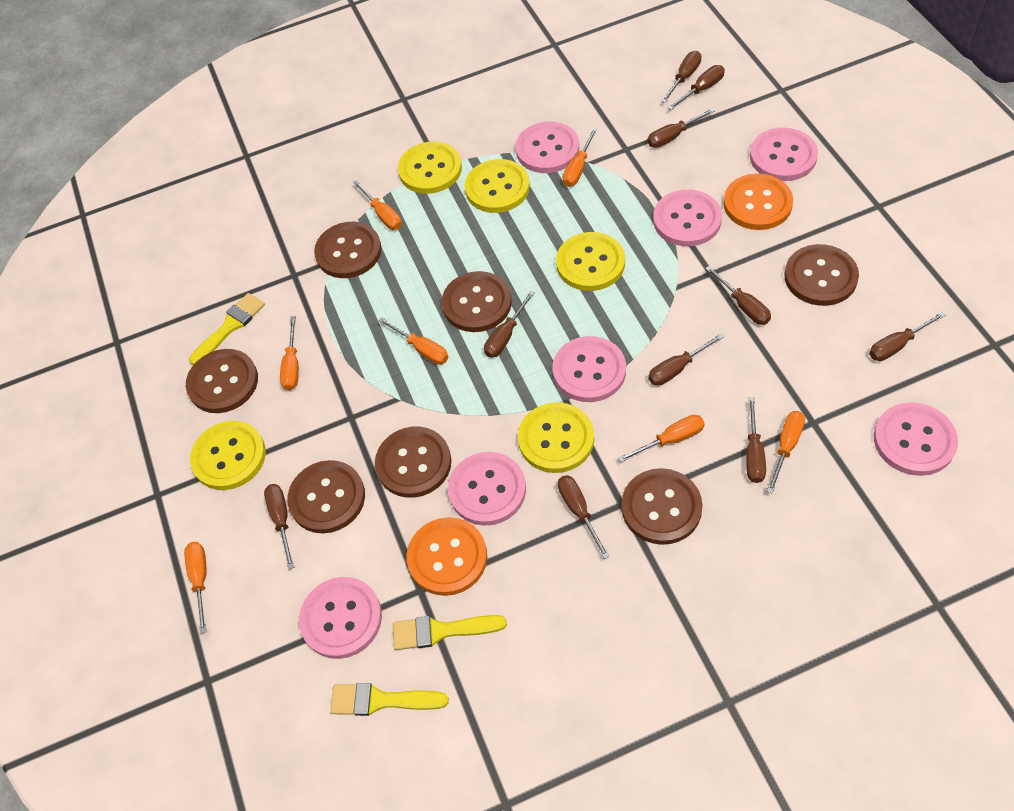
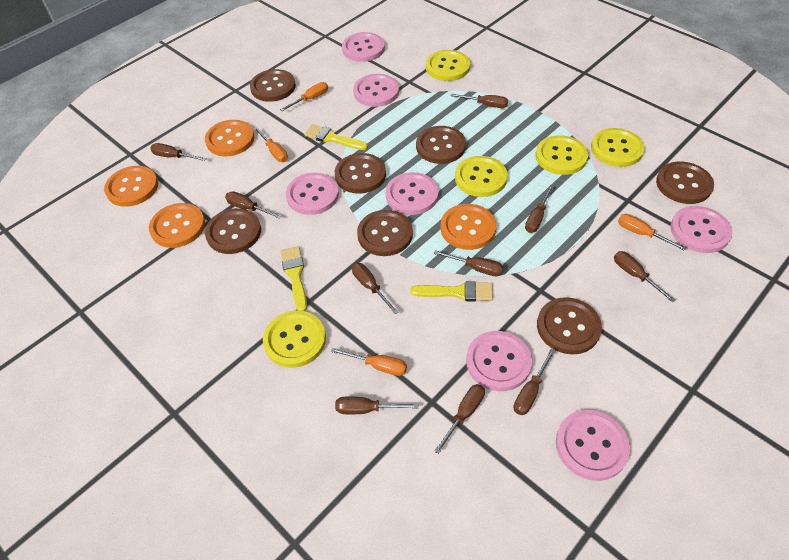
orange button: 2 -> 4
orange screwdriver: 7 -> 4

